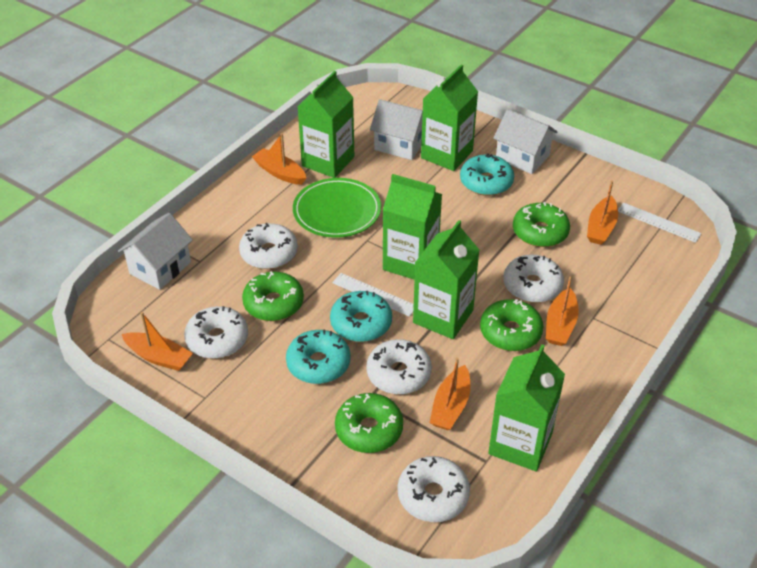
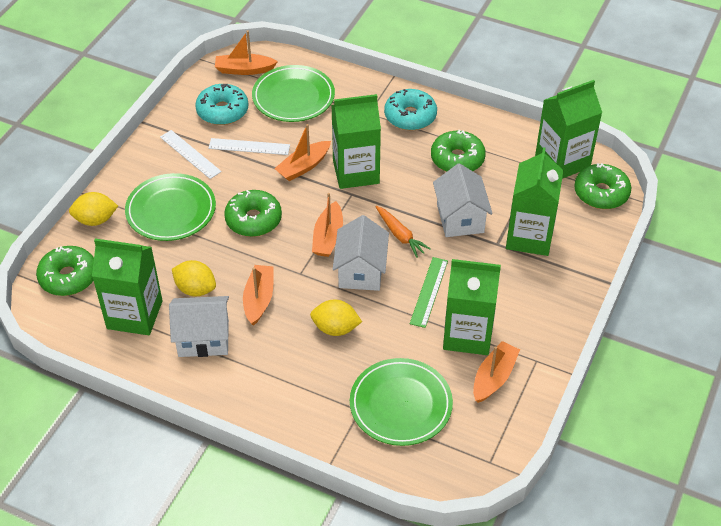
green plate: 1 -> 3
green ruler: 0 -> 1
orange carrot: 0 -> 1
turquoise donut: 3 -> 2
white donut: 5 -> 0
yellow lemon: 0 -> 3

